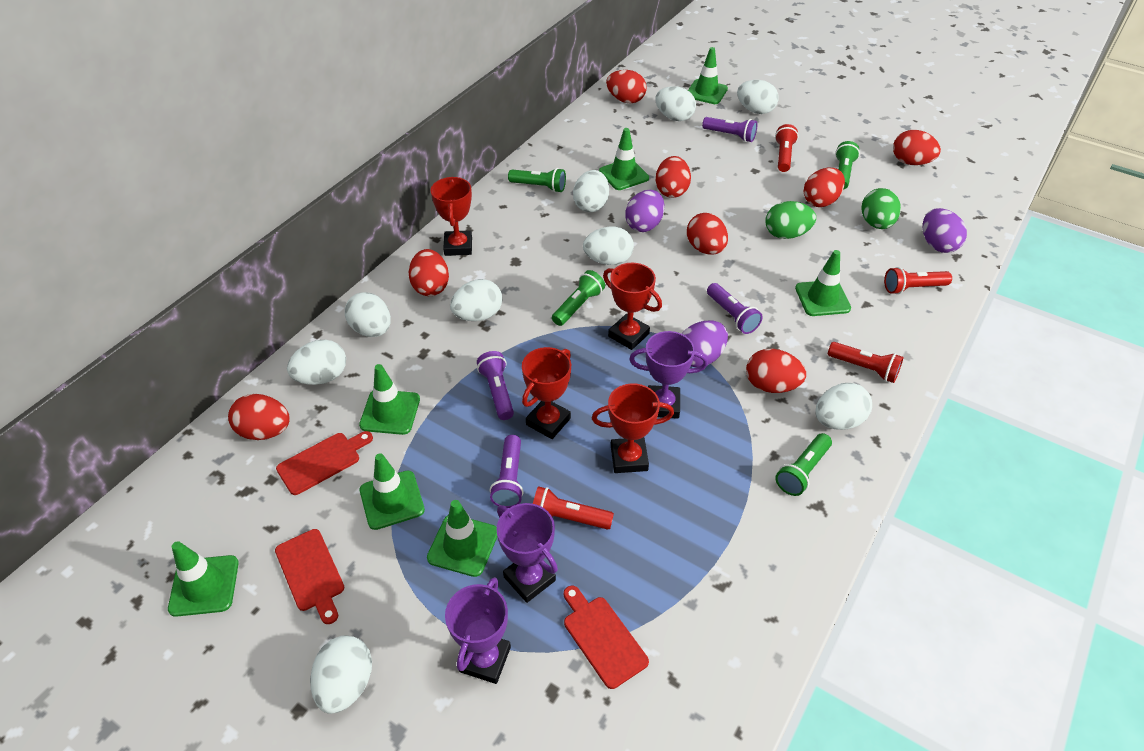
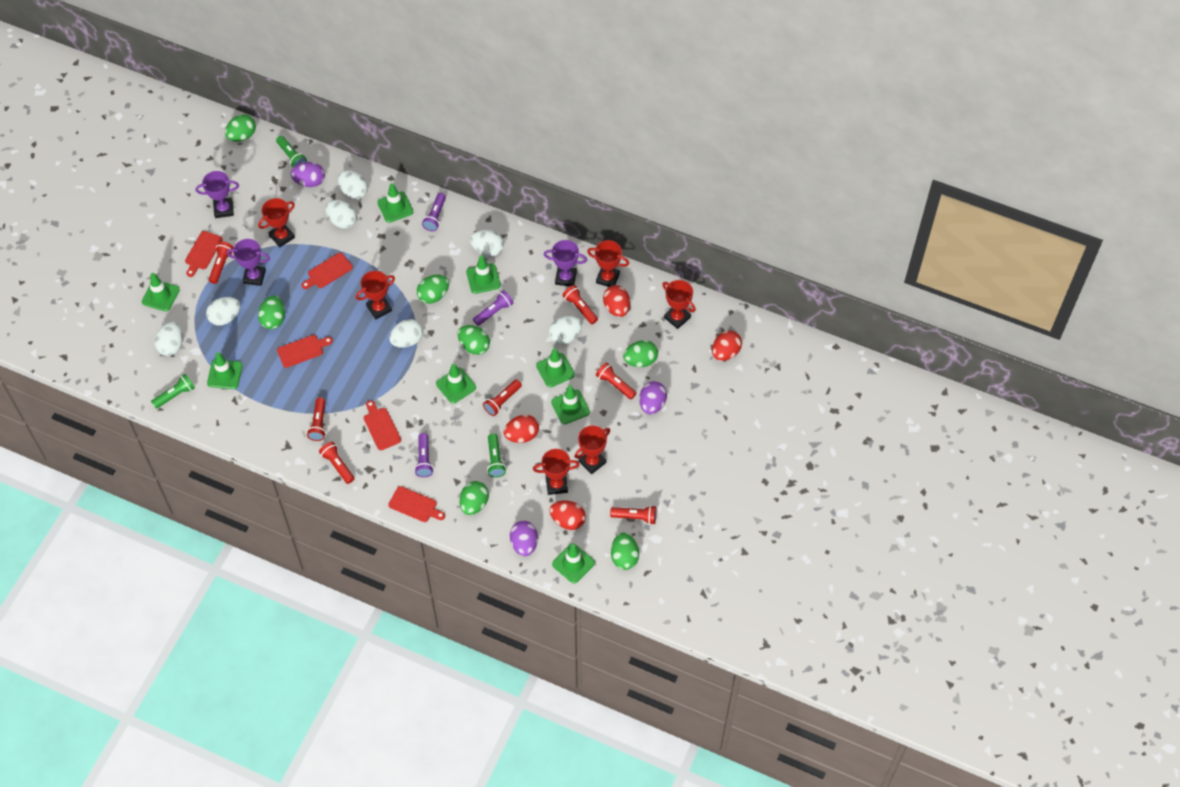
green egg: 2 -> 7
green flashlight: 4 -> 3
green traffic cone: 7 -> 8
purple flashlight: 4 -> 3
red cutting board: 3 -> 5
red egg: 8 -> 4
red flashlight: 4 -> 7
red trophy: 4 -> 6
white egg: 9 -> 7

